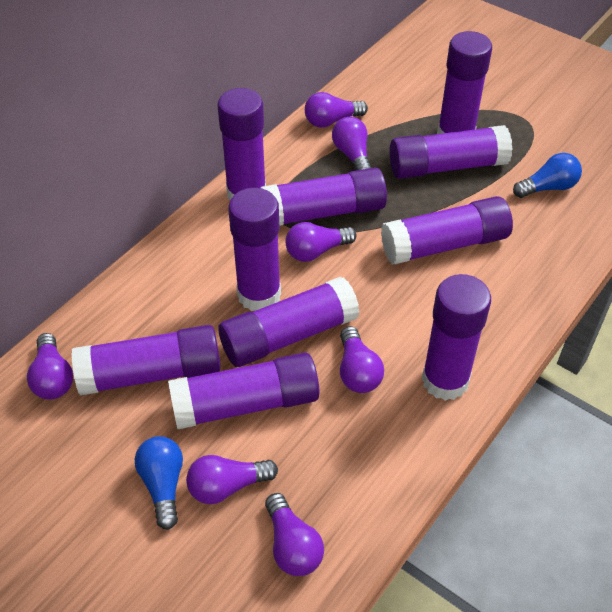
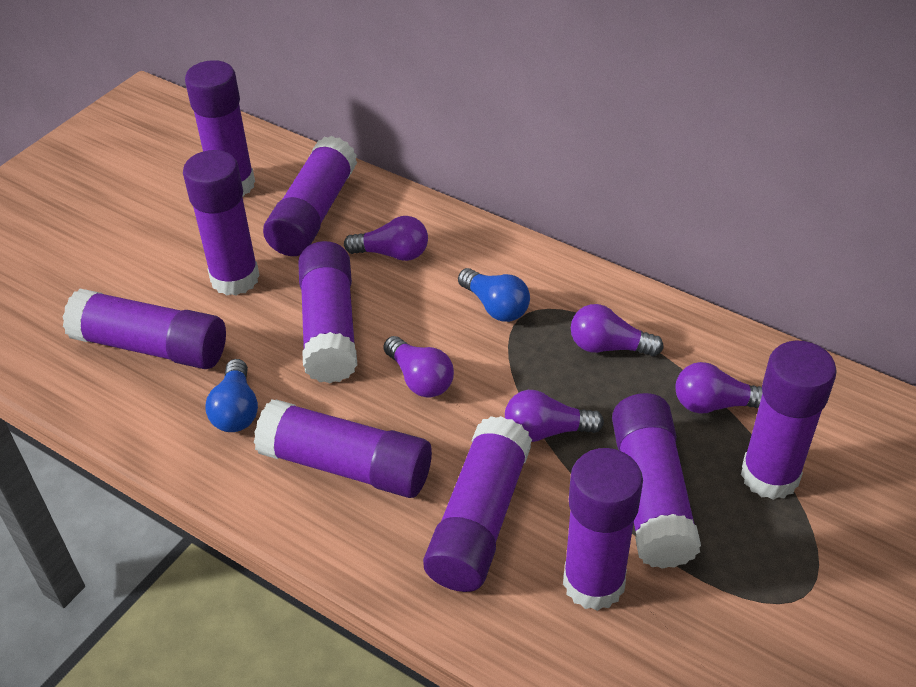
purple light bulb: 7 -> 5

